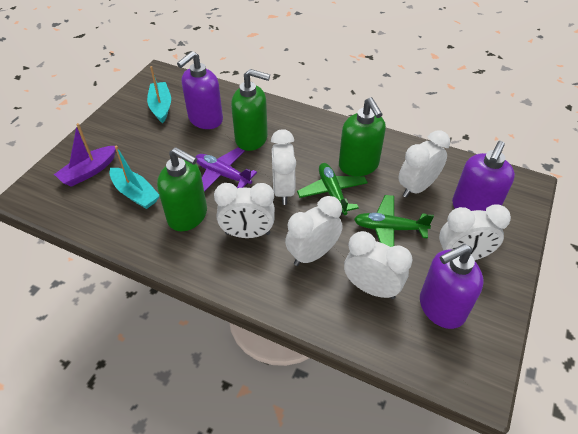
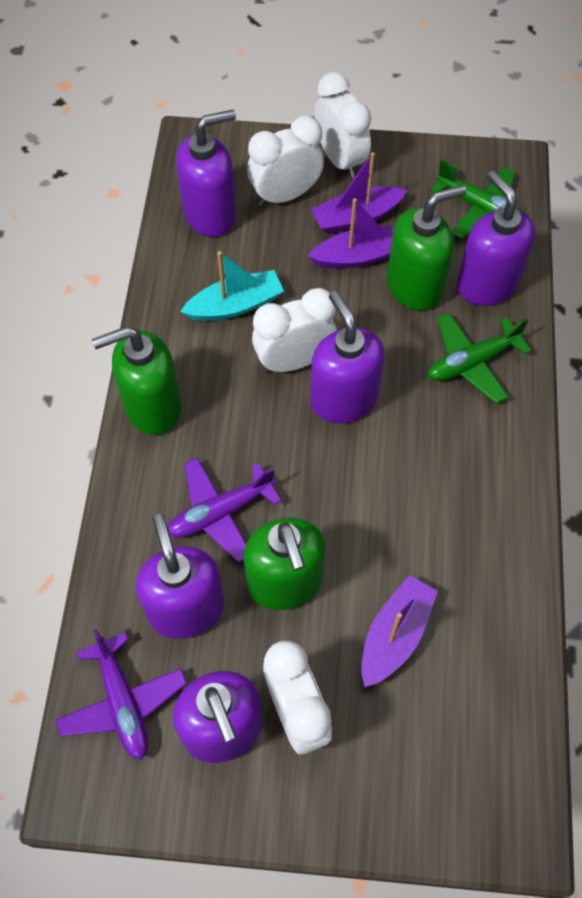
purple boat: 1 -> 3
purple plane: 1 -> 2
purple soap dispenser: 3 -> 5
turquoise boat: 2 -> 1
white clock: 6 -> 4

